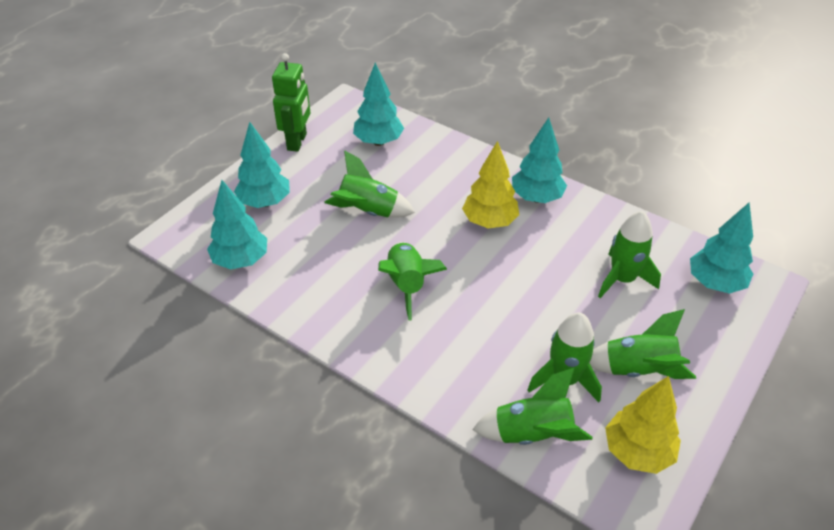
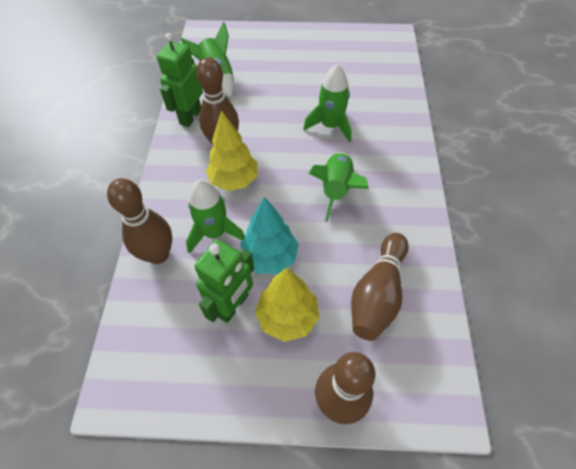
brown bowling pin: 0 -> 4
green robot: 1 -> 2
green rocket: 6 -> 4
turquoise tree: 5 -> 1

